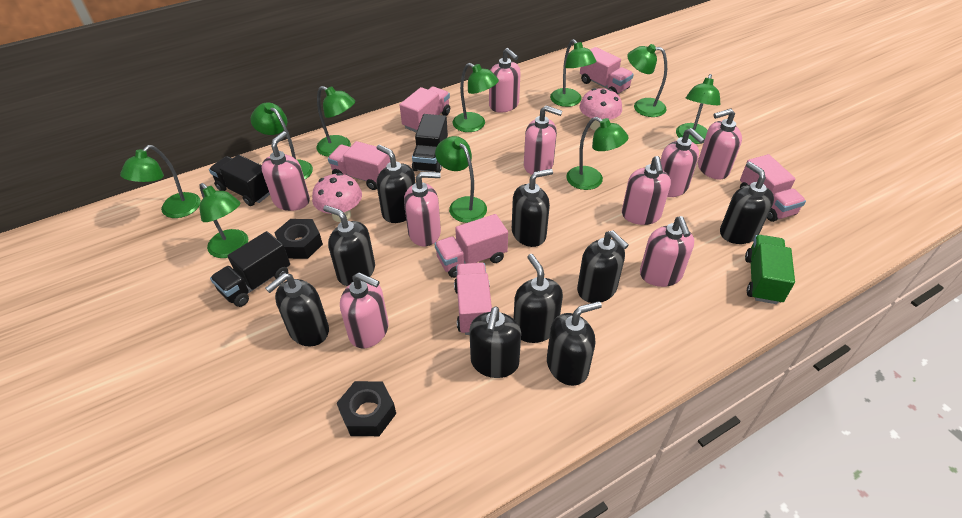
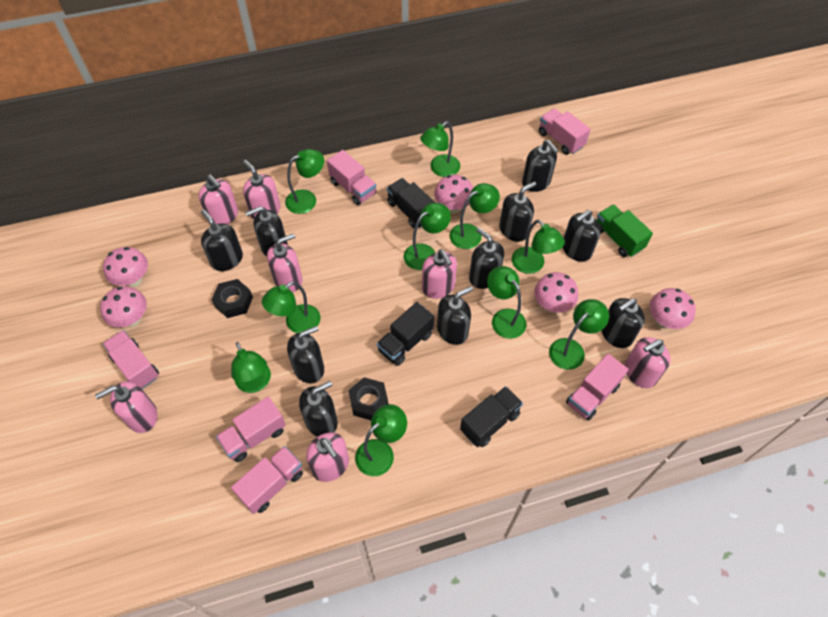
black soap dispenser: 9 -> 10
pink mushroom: 2 -> 5
pink soap dispenser: 9 -> 7

